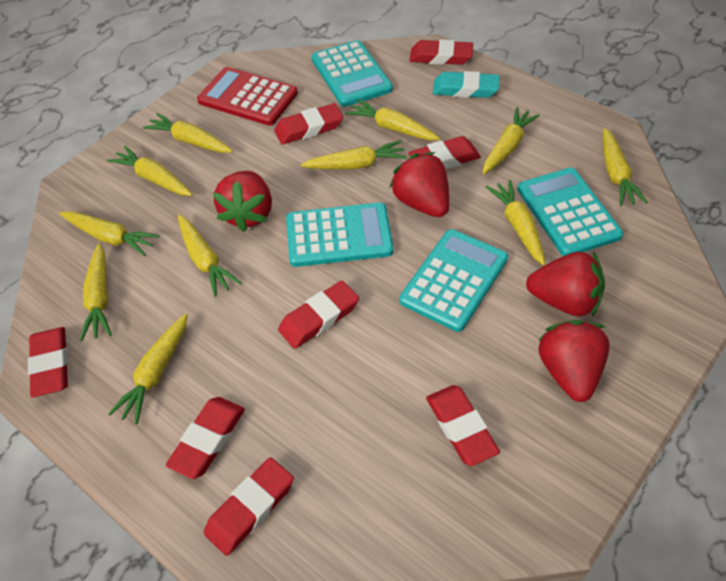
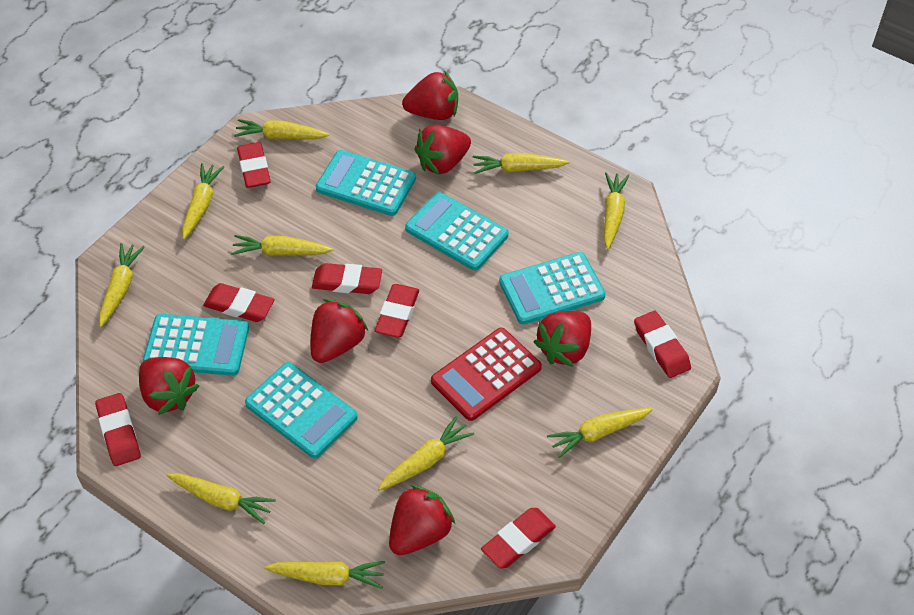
red eraser: 8 -> 7
red strawberry: 4 -> 6
turquoise calculator: 4 -> 5
turquoise eraser: 1 -> 0
yellow carrot: 11 -> 10

